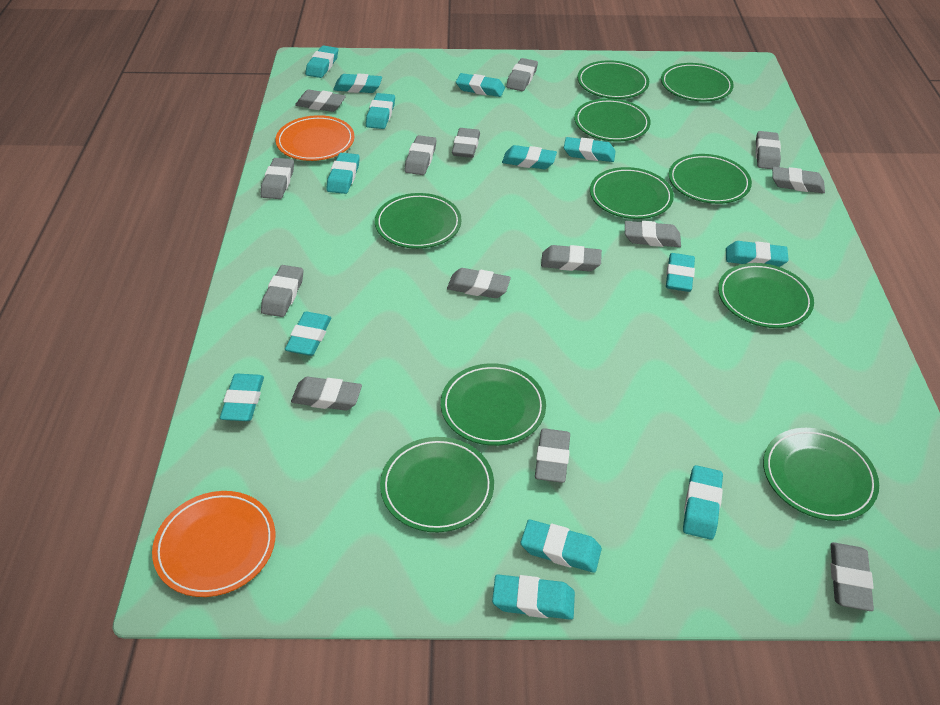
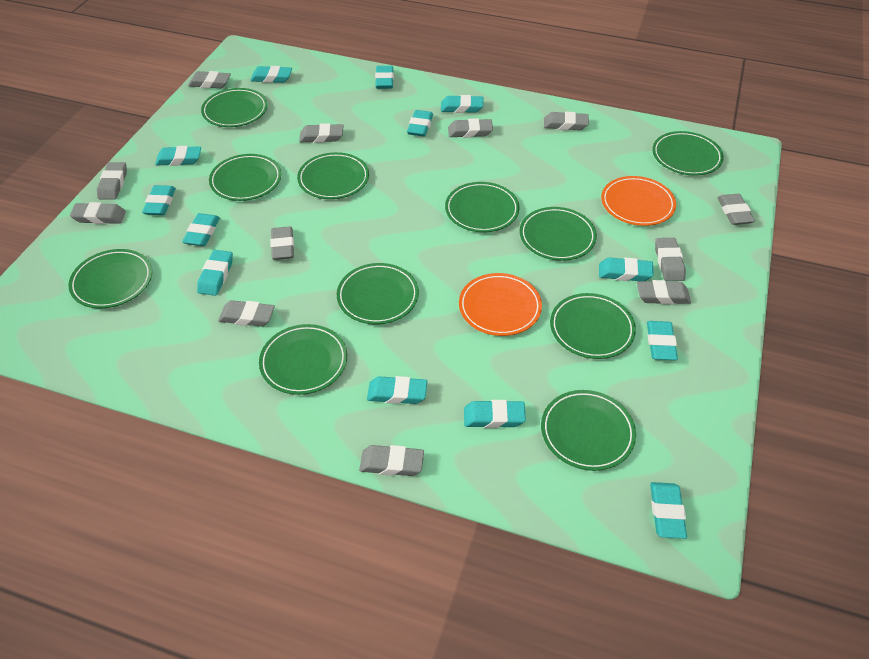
green plate: 10 -> 11
grey eraser: 14 -> 12
turquoise eraser: 14 -> 13

